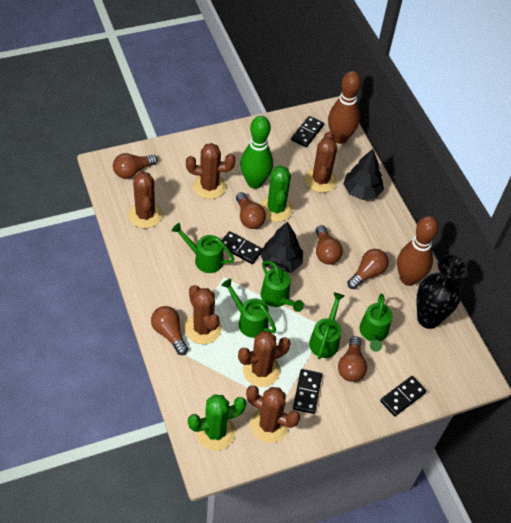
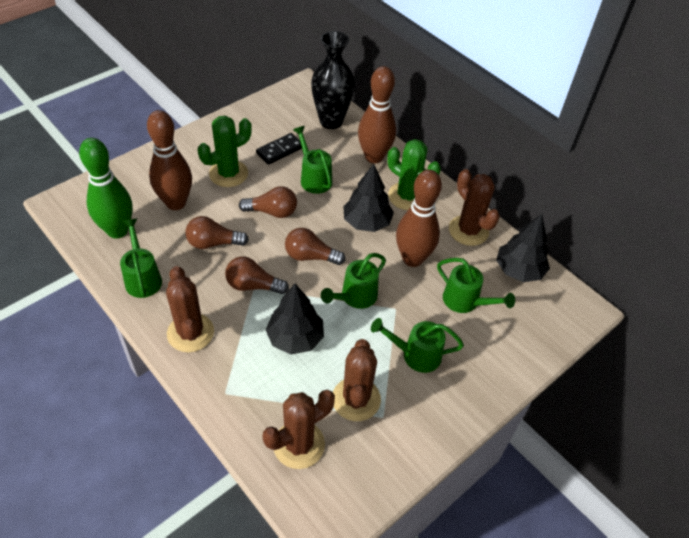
black domino: 4 -> 1
black tree: 2 -> 3
brown bowling pin: 2 -> 3
brown cactus: 6 -> 4
brown light bulb: 6 -> 4

